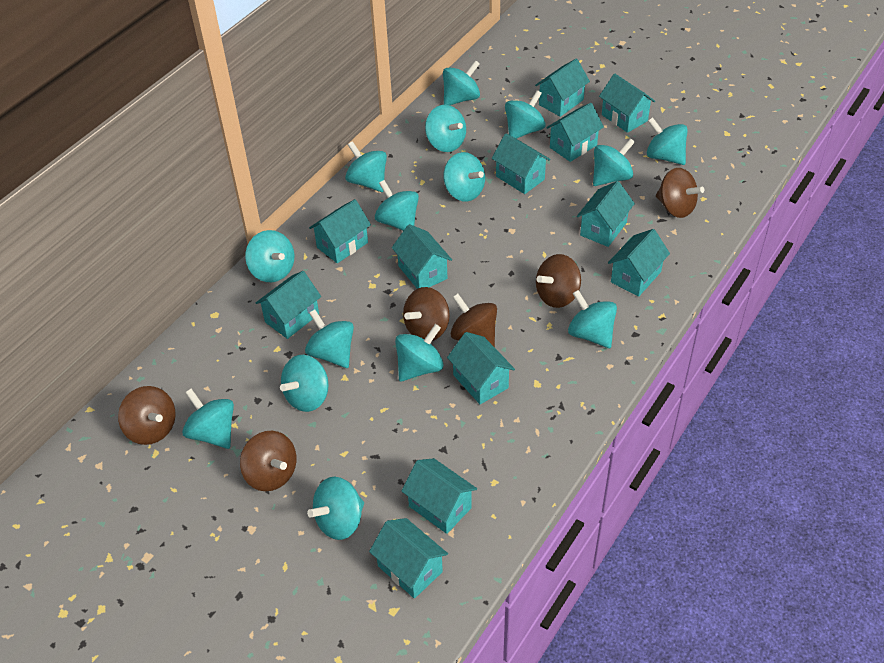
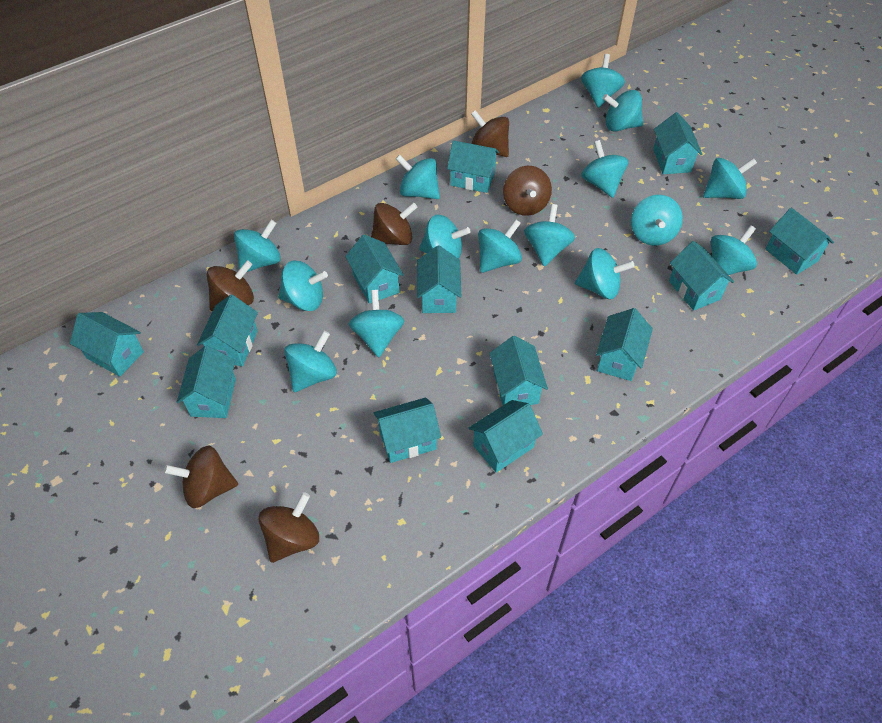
turquoise house: 12 -> 13

